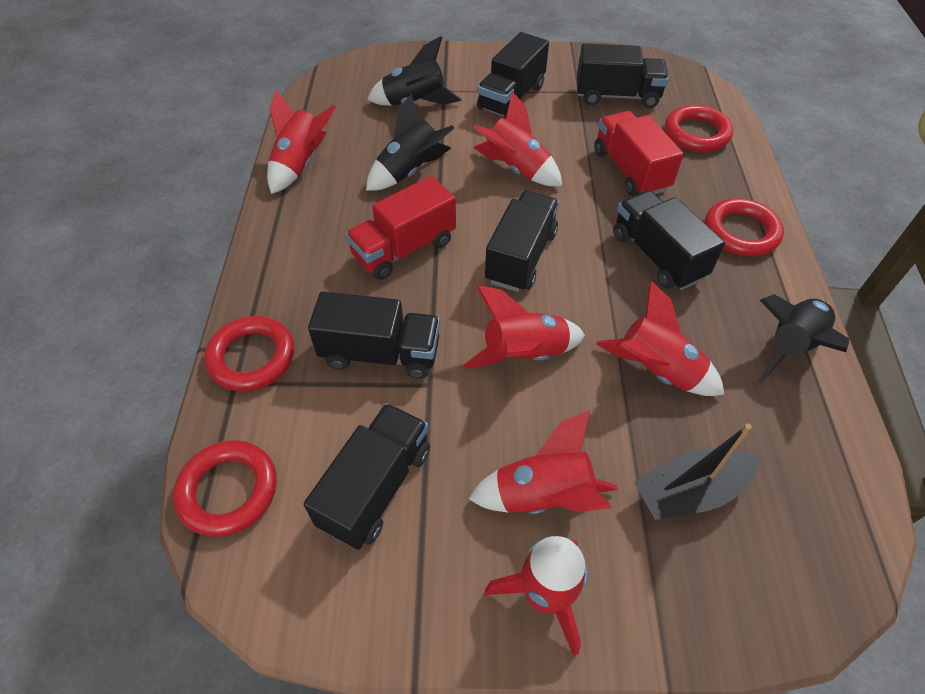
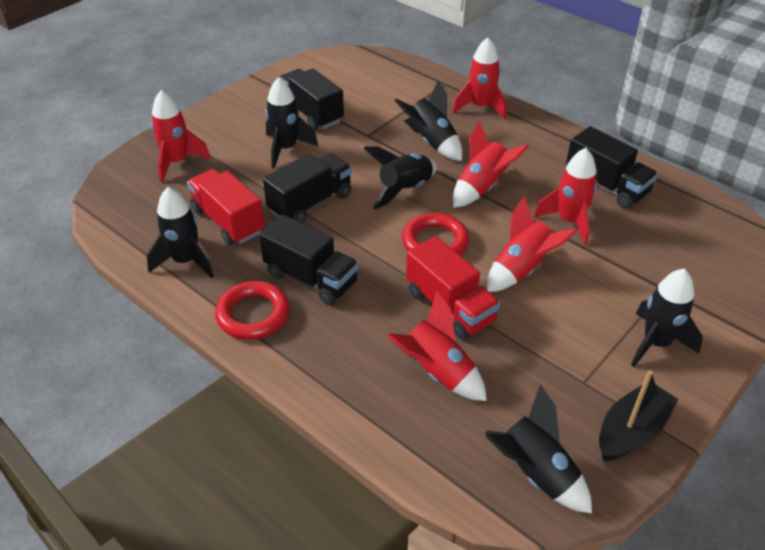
black rocket: 3 -> 6
black truck: 6 -> 4
red ring: 4 -> 2

